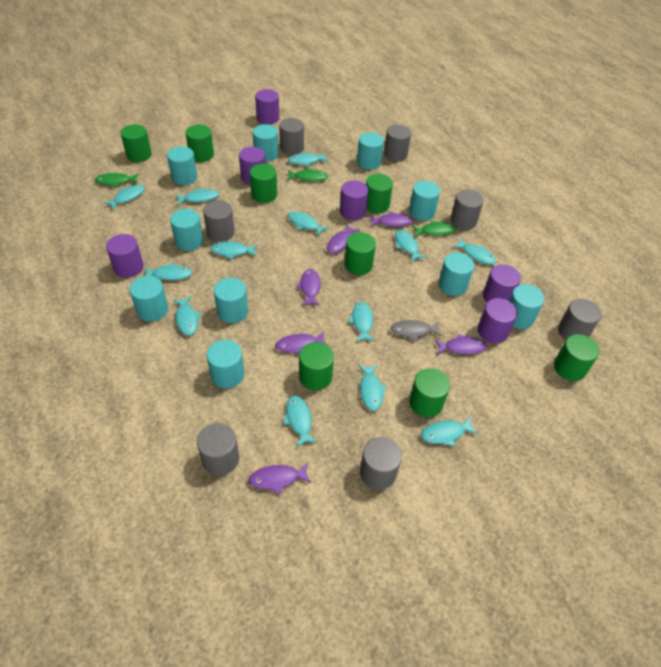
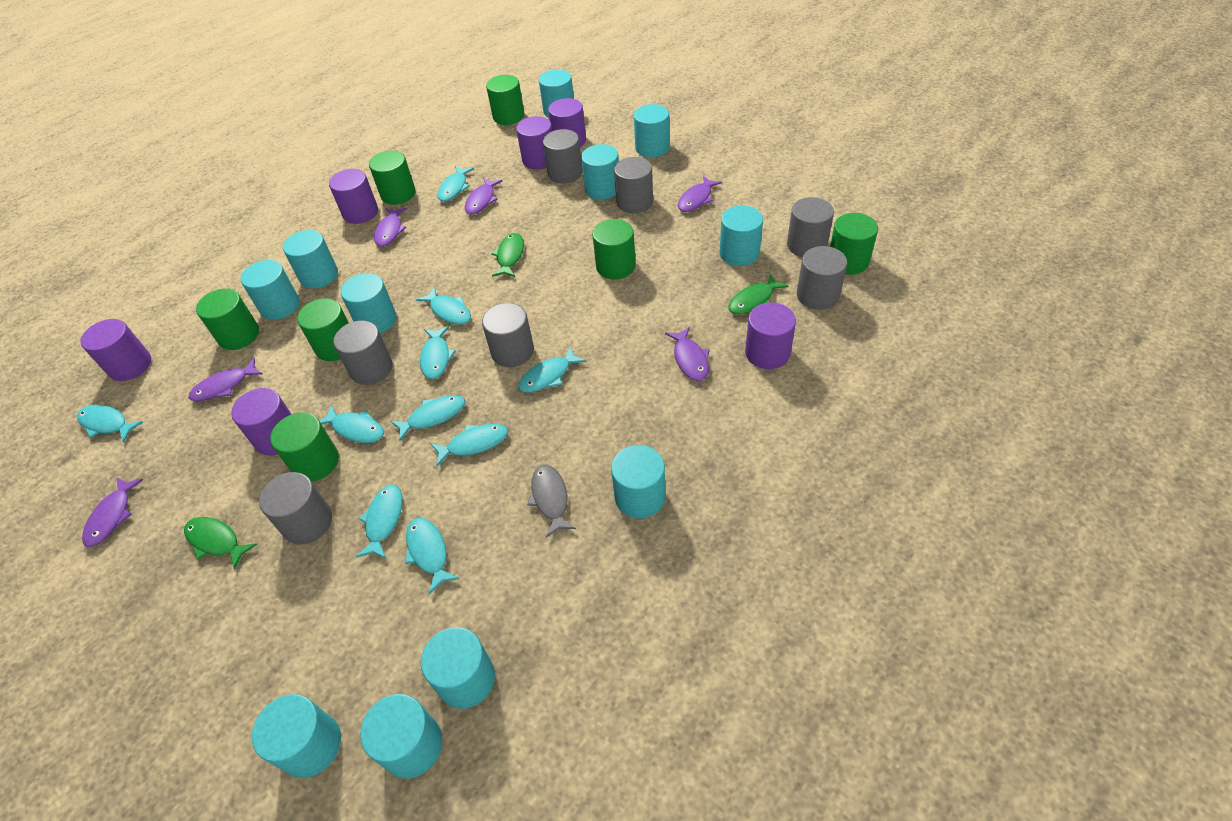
green cylinder: 8 -> 7
turquoise cylinder: 10 -> 11
turquoise fish: 13 -> 10

